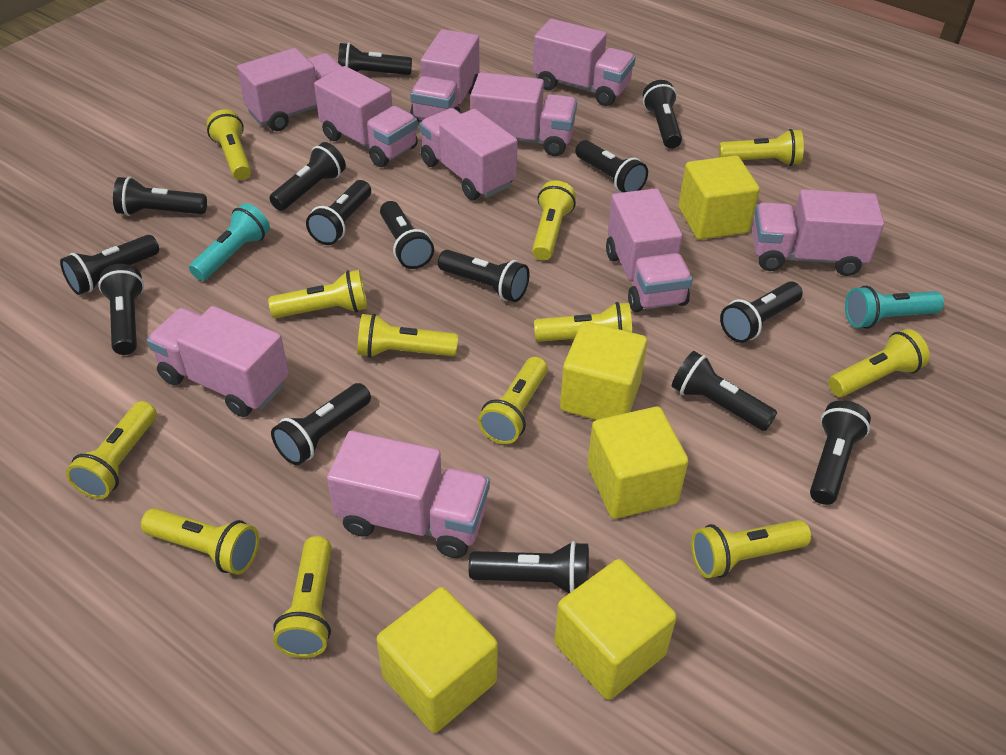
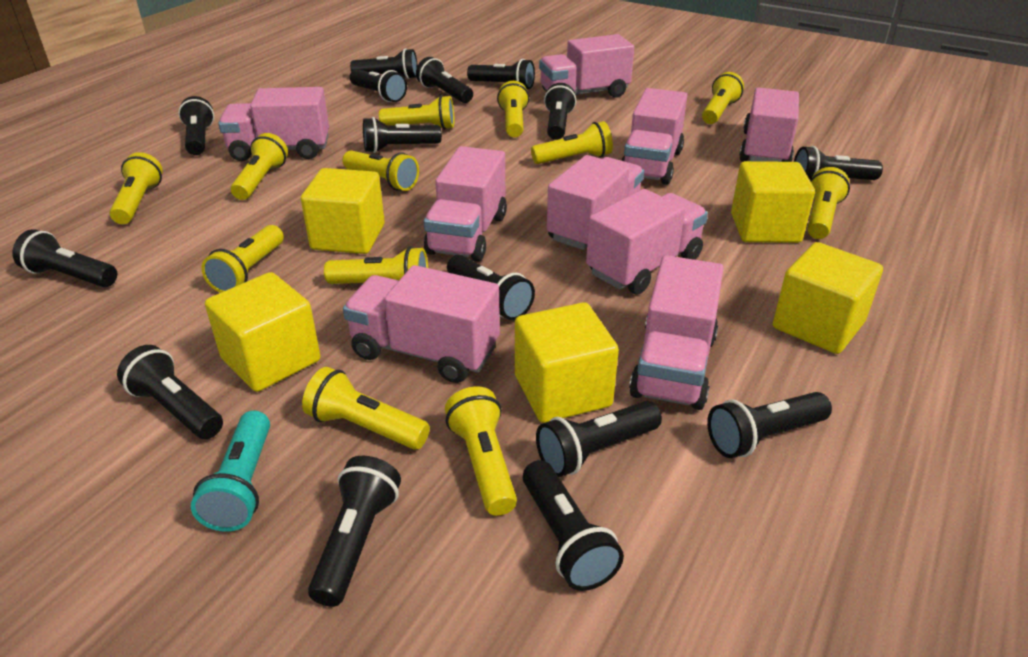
pink truck: 10 -> 9
turquoise flashlight: 2 -> 1

